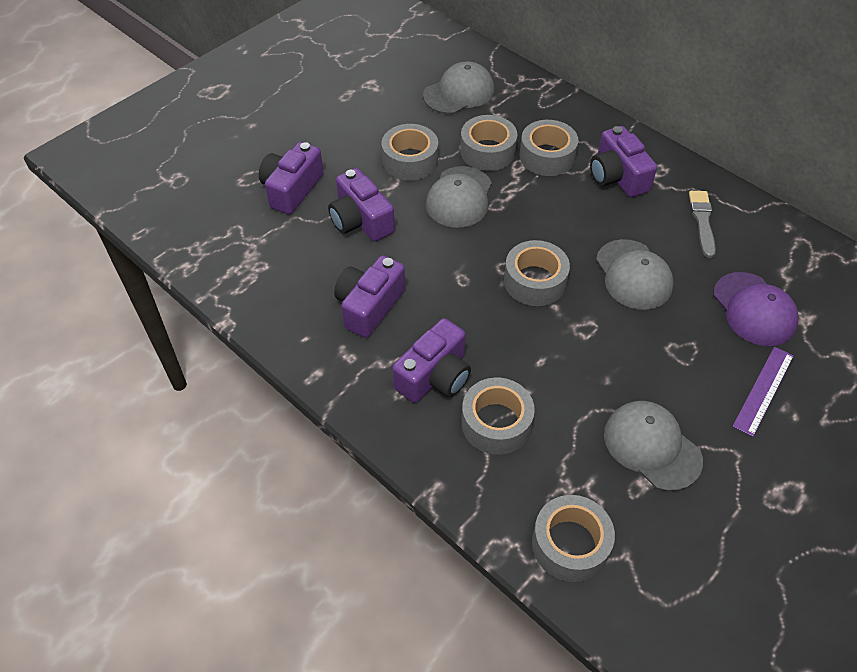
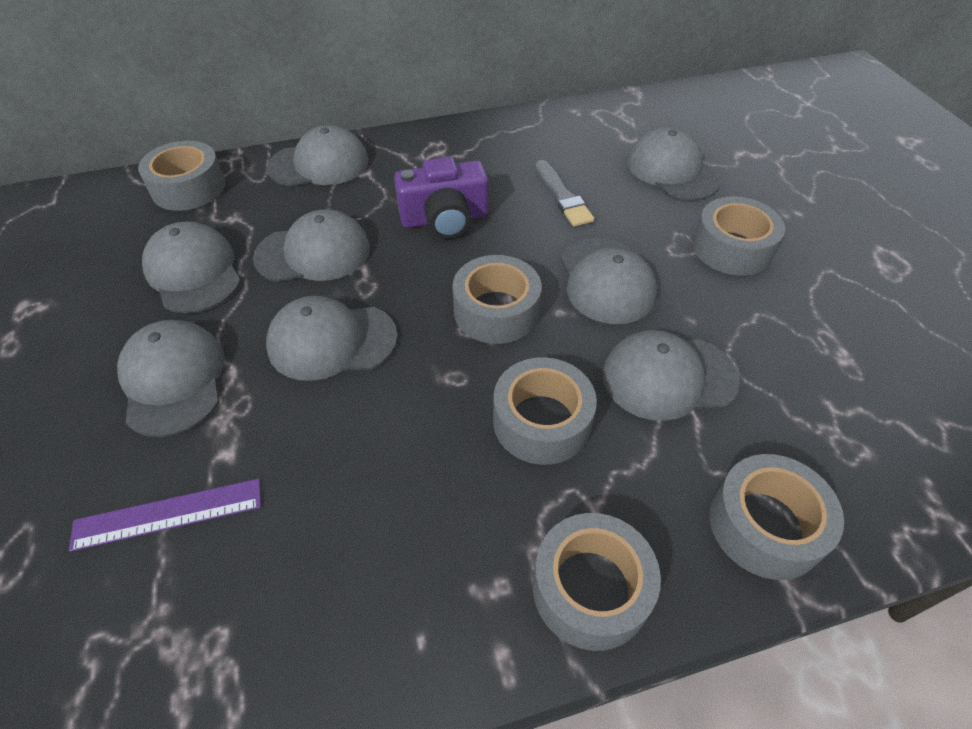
grey cap: 4 -> 8
purple camera: 5 -> 1
purple cap: 1 -> 0

